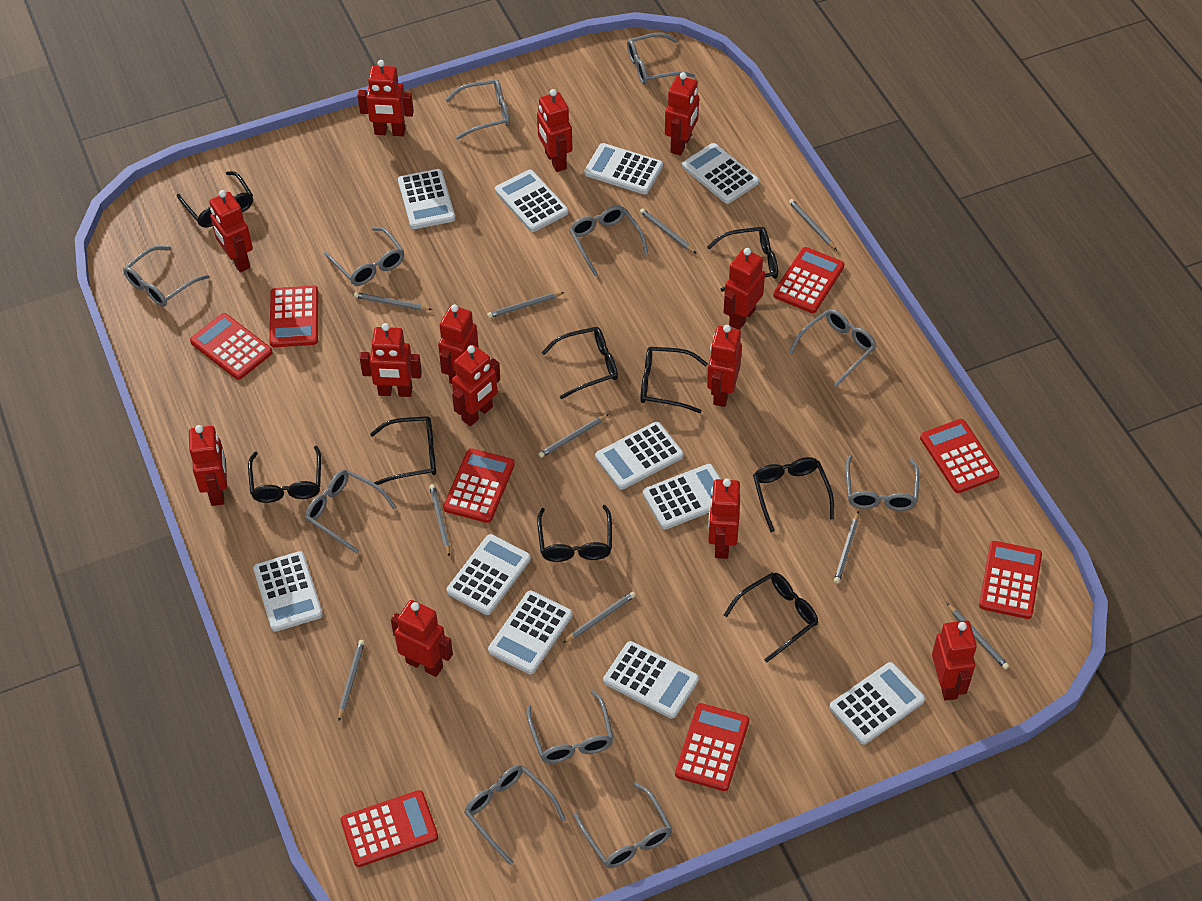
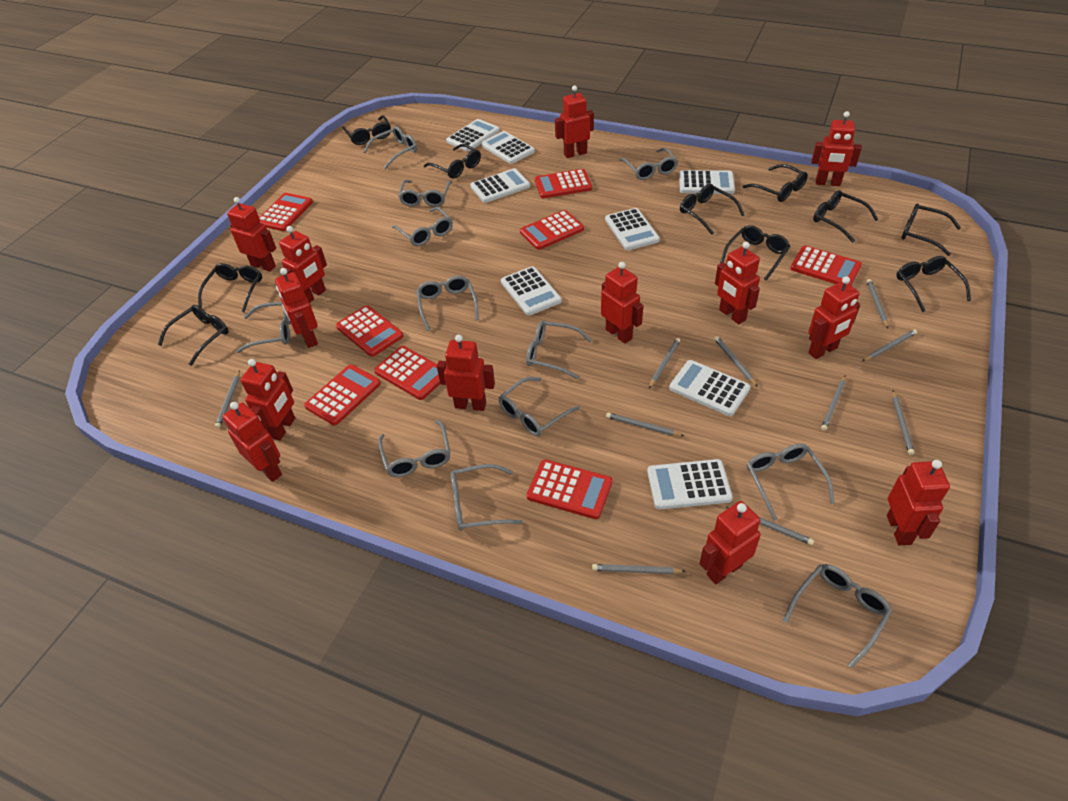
black glasses: 9 -> 10
grey glasses: 11 -> 12
white calculator: 11 -> 8

